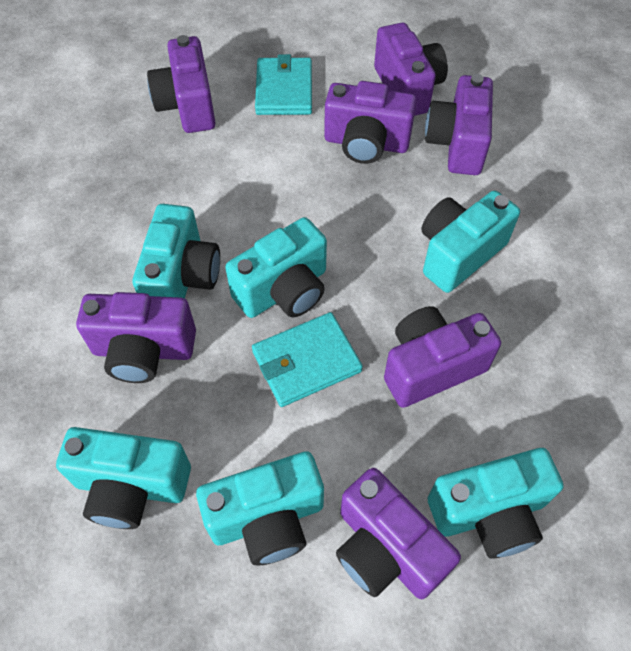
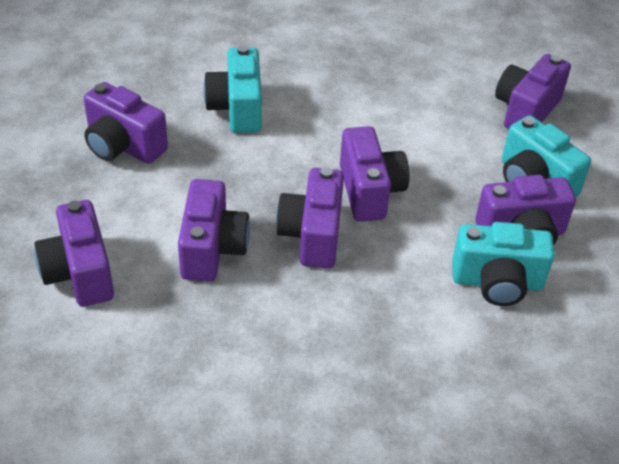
turquoise camera: 6 -> 3
turquoise wallet: 2 -> 0

